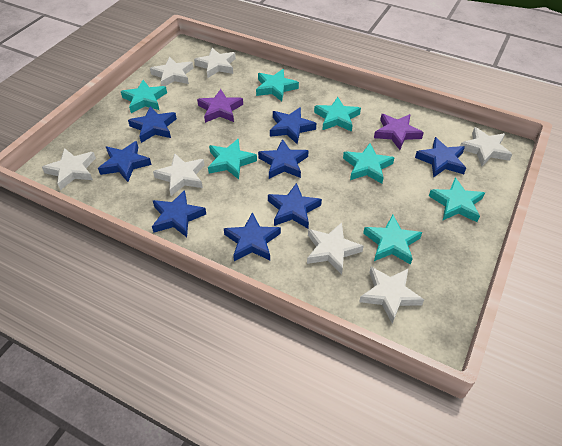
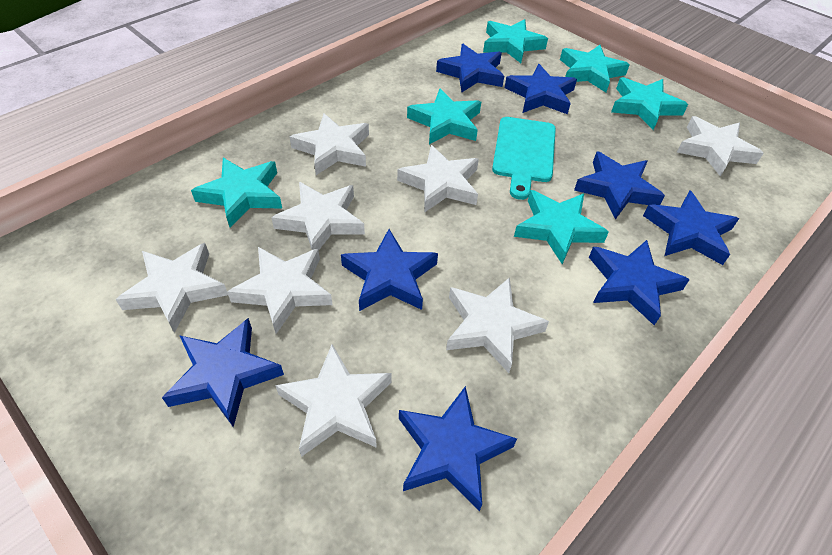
purple star: 2 -> 0
turquoise cutting board: 0 -> 1
turquoise star: 7 -> 6
white star: 7 -> 8

